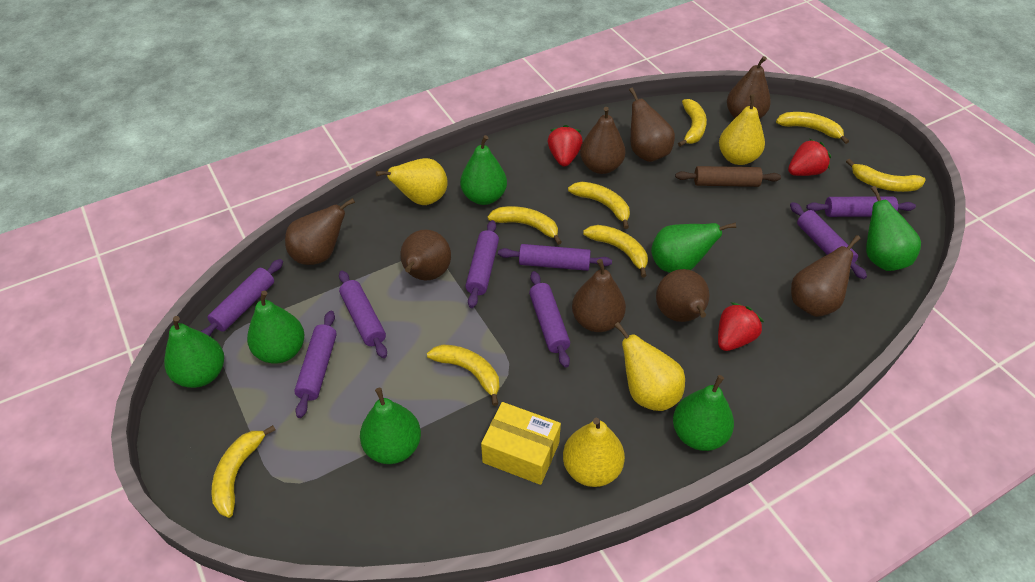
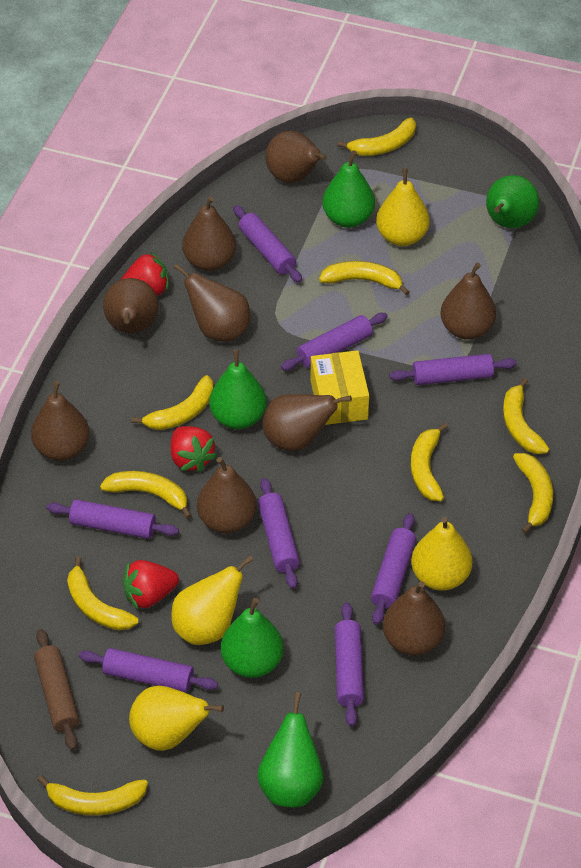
brown pear: 8 -> 9
green pear: 7 -> 5
yellow banana: 8 -> 9

